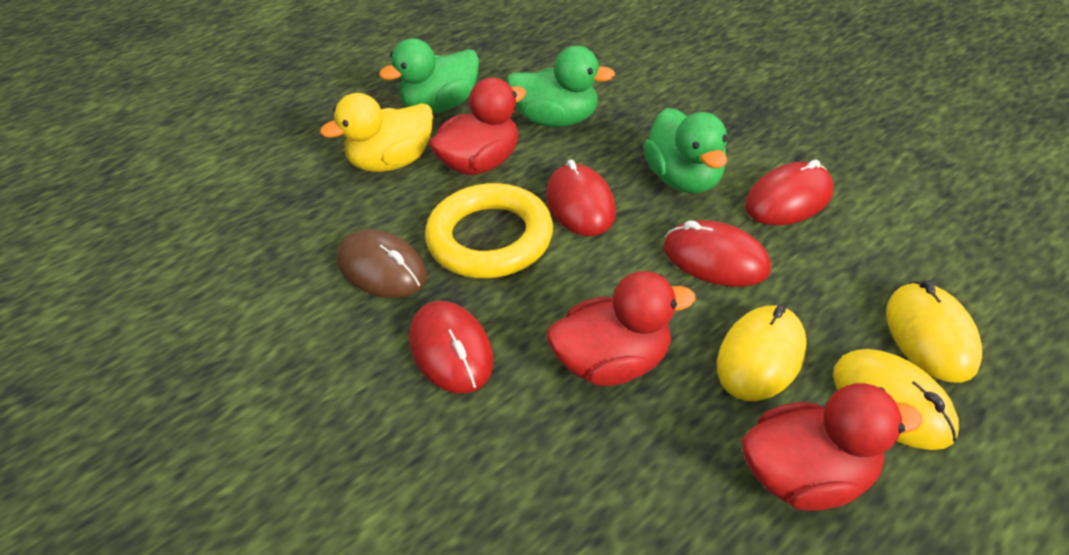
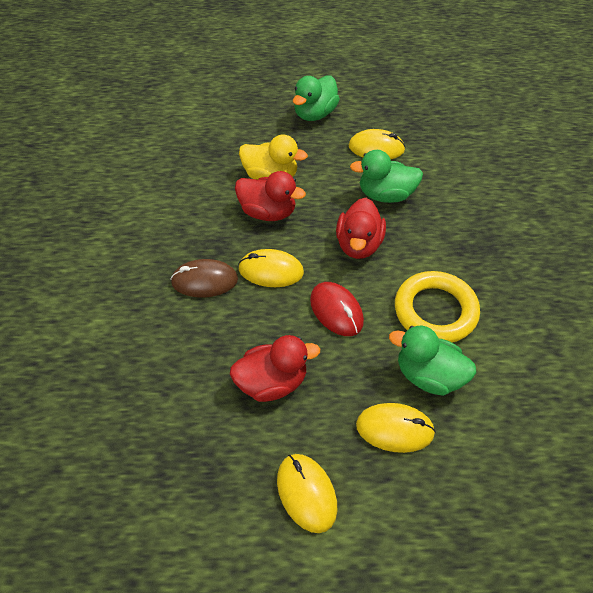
red mouse: 4 -> 1
yellow mouse: 3 -> 4

